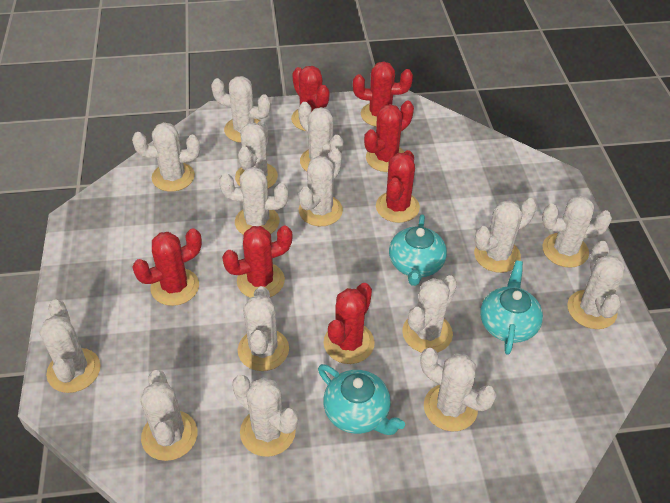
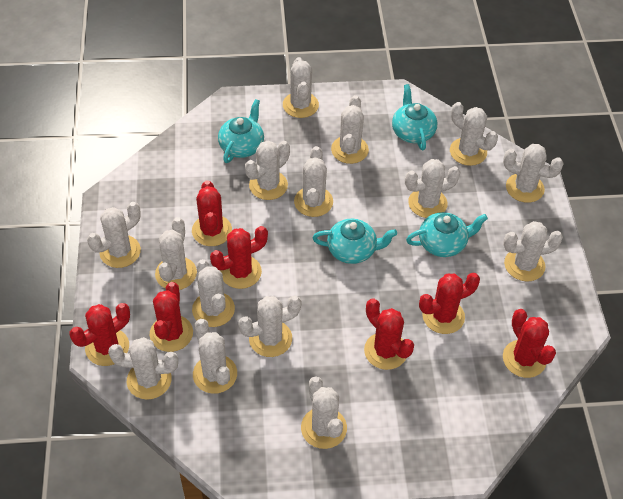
turquoise teapot: 3 -> 4

